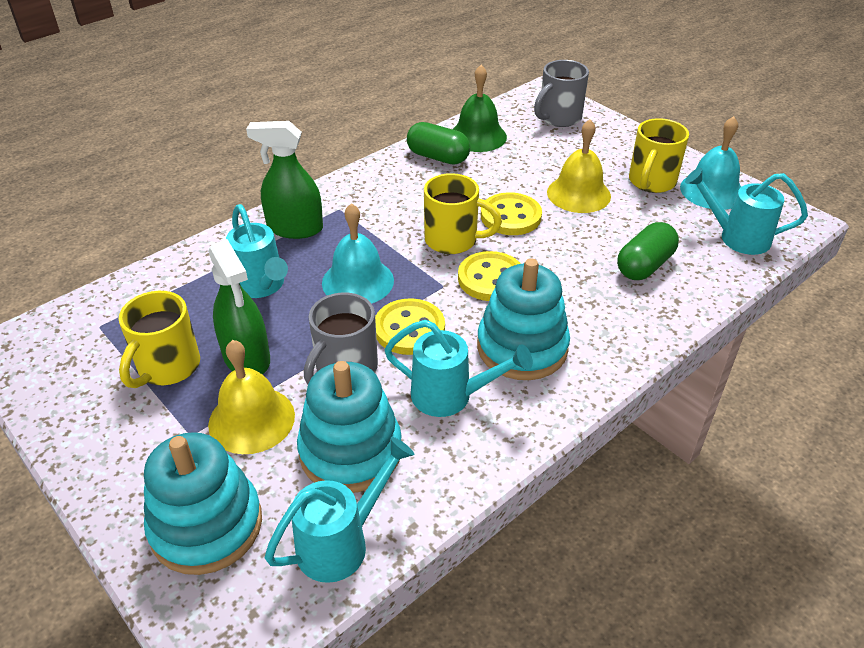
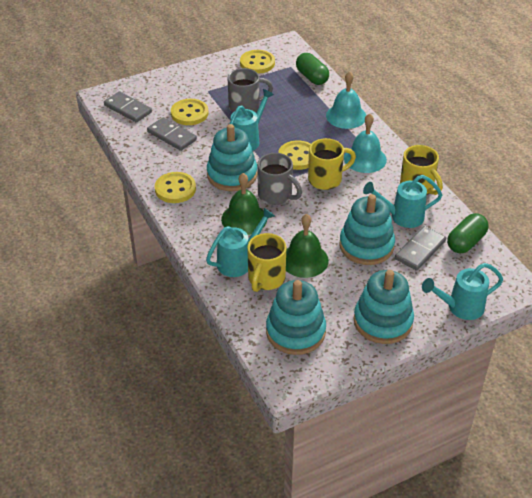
green bell: 1 -> 2
green spray bottle: 2 -> 0
grey domino: 0 -> 3
turquoise stacking toy: 3 -> 4
yellow bell: 2 -> 0
yellow button: 3 -> 4

